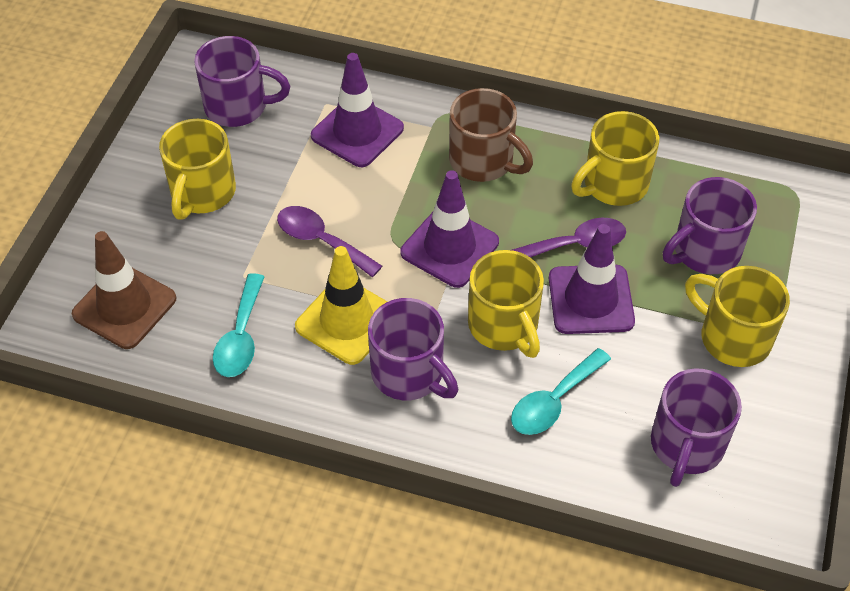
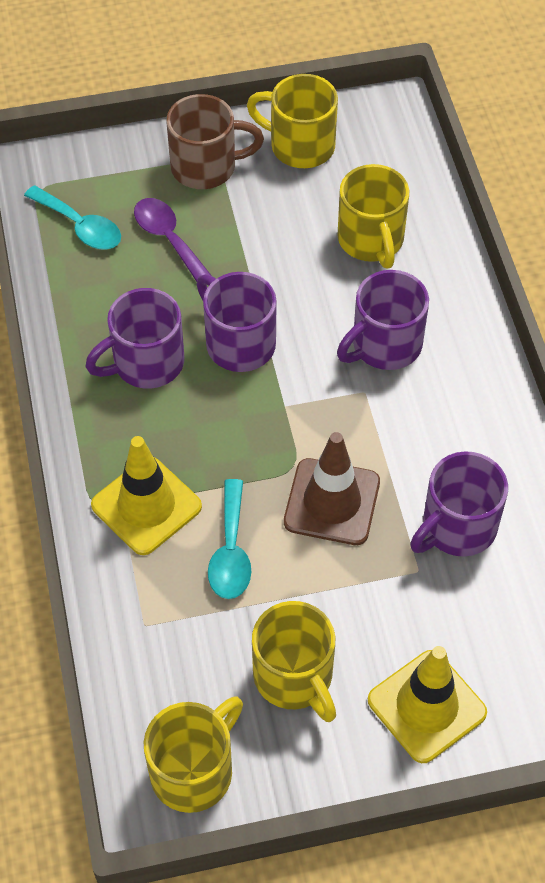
purple spoon: 2 -> 1
purple traffic cone: 3 -> 0
yellow traffic cone: 1 -> 2

